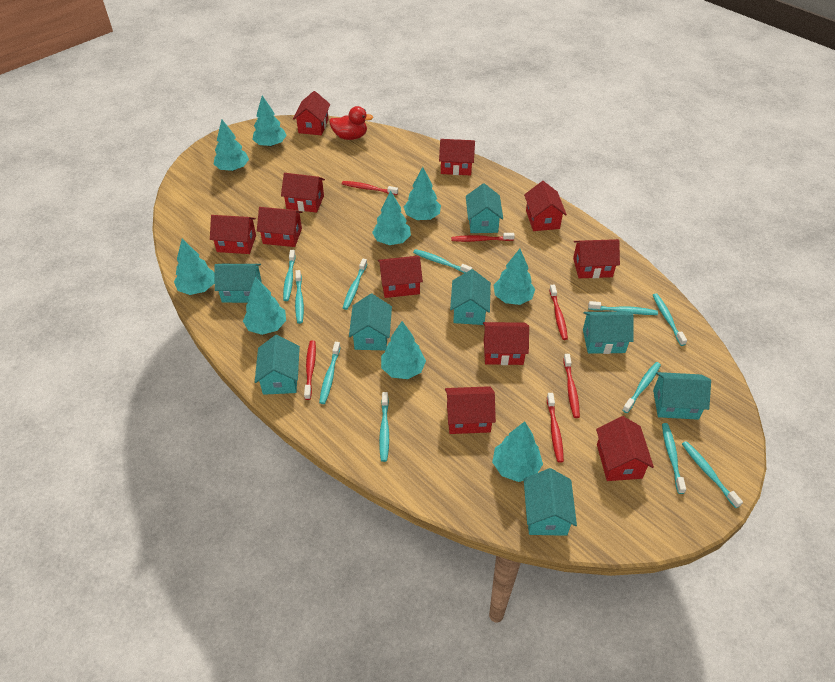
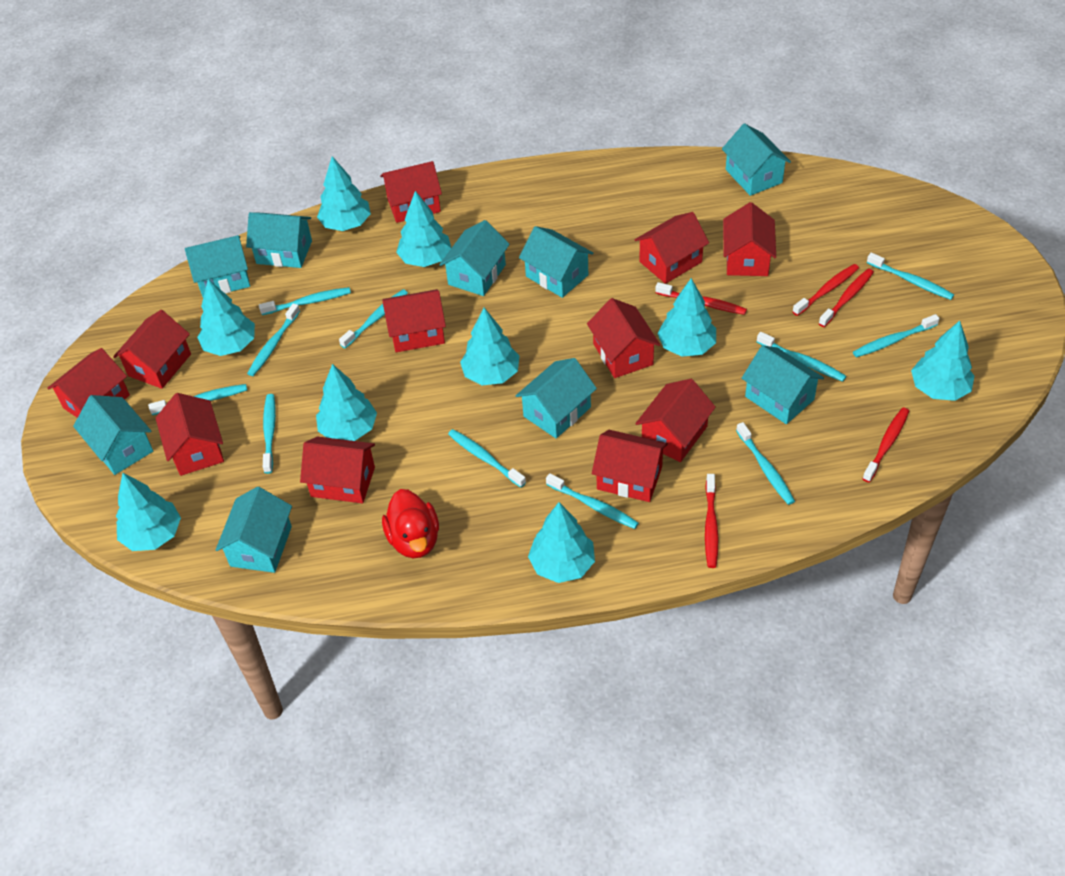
red toothbrush: 6 -> 5
turquoise house: 8 -> 9

